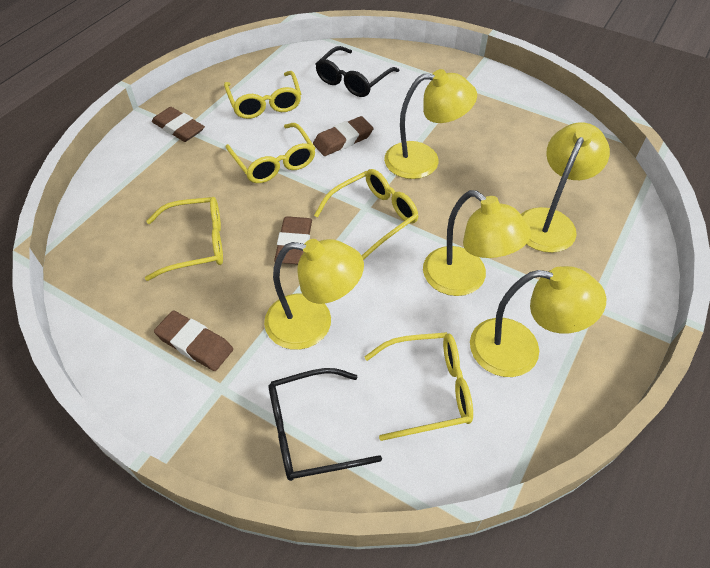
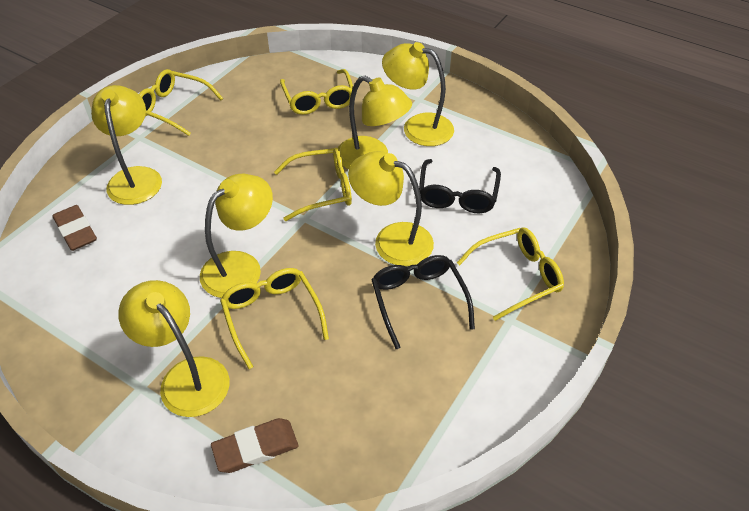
brown eraser: 4 -> 2
yellow lamp: 5 -> 6

